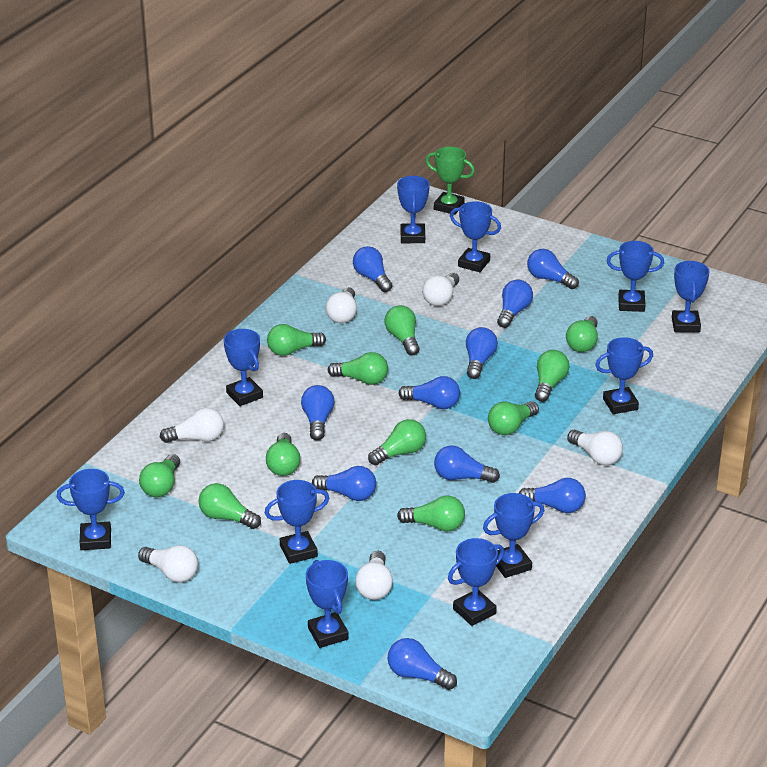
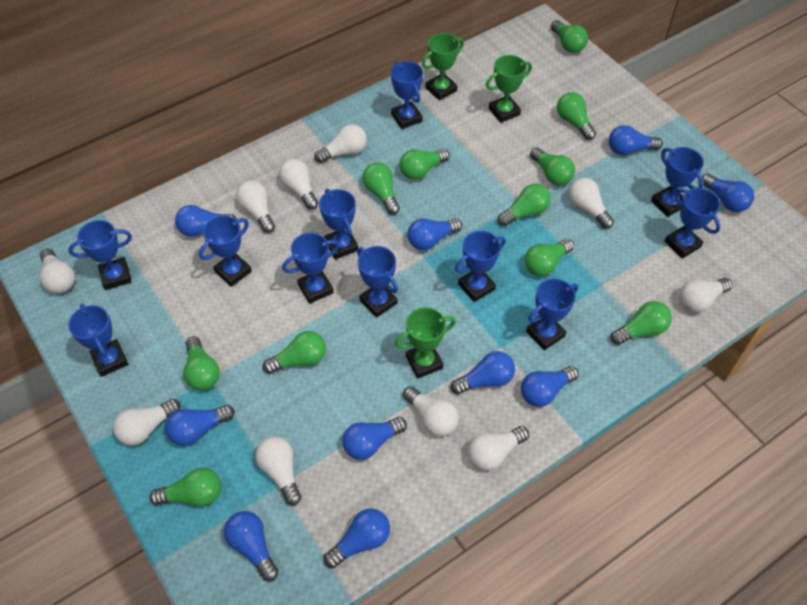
green trophy: 1 -> 3
white light bulb: 6 -> 10

